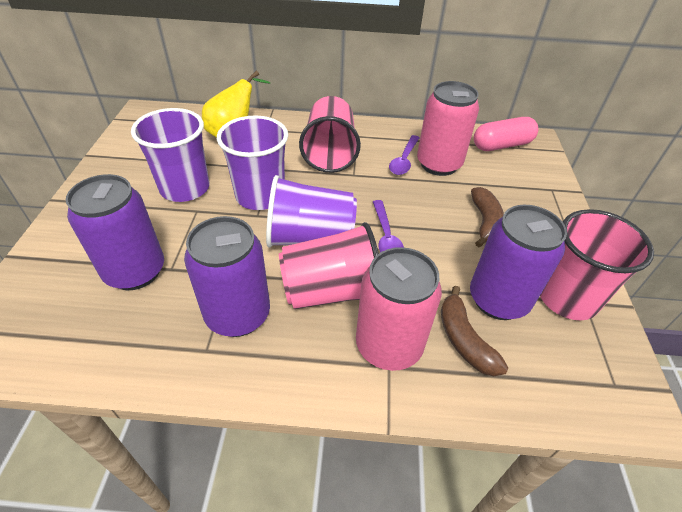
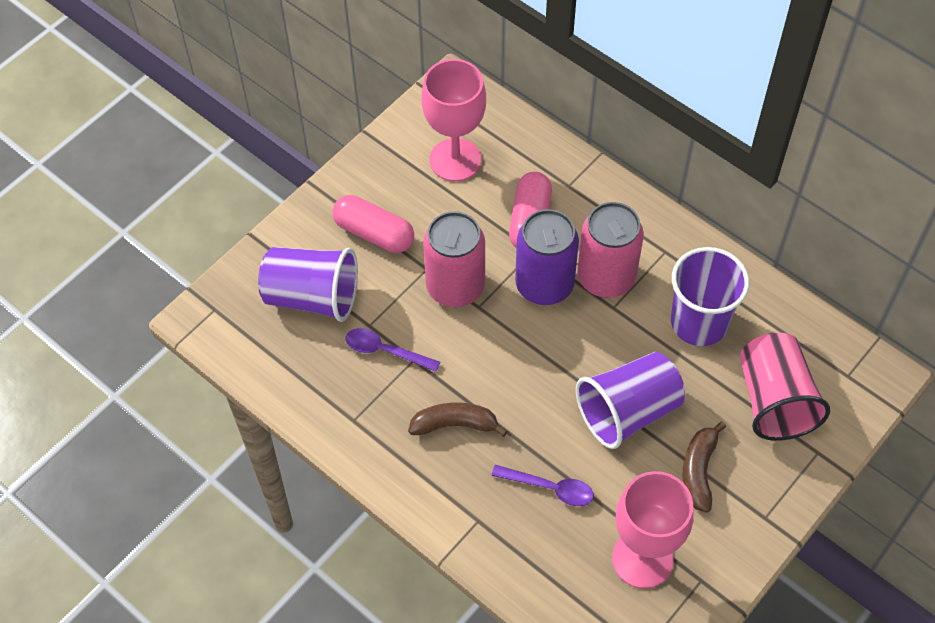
pink capsule: 1 -> 2
pink cup: 3 -> 1
pink goblet: 0 -> 2
purple can: 3 -> 1
yellow pear: 1 -> 0

